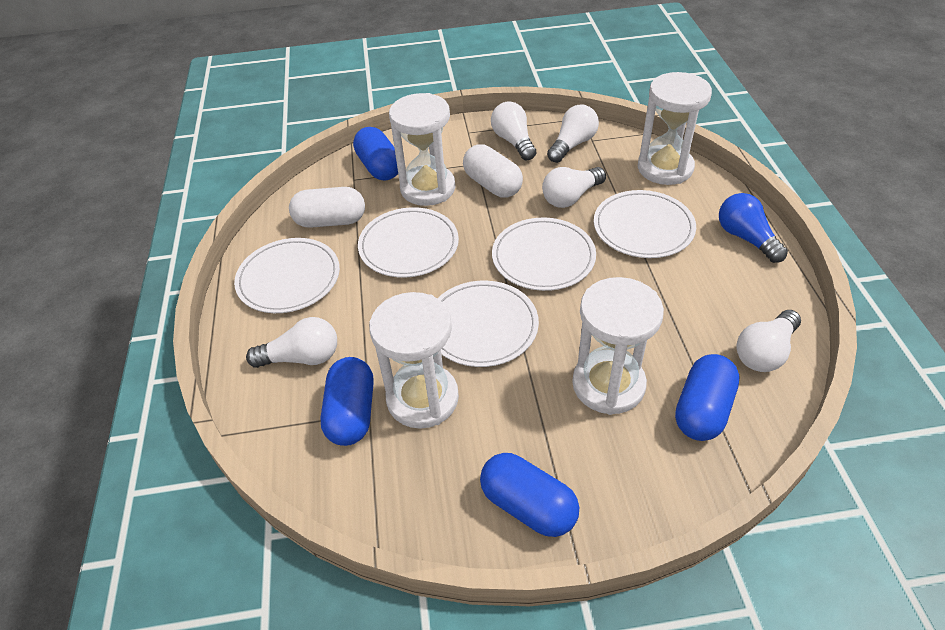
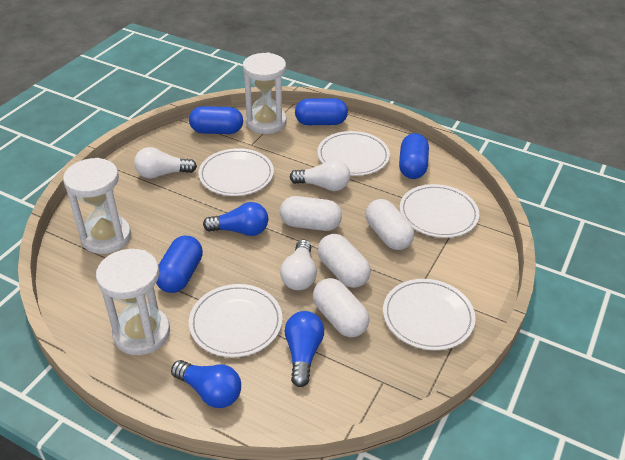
blue light bulb: 1 -> 3
white capsule: 2 -> 4
white hourglass: 4 -> 3
white light bulb: 5 -> 3

